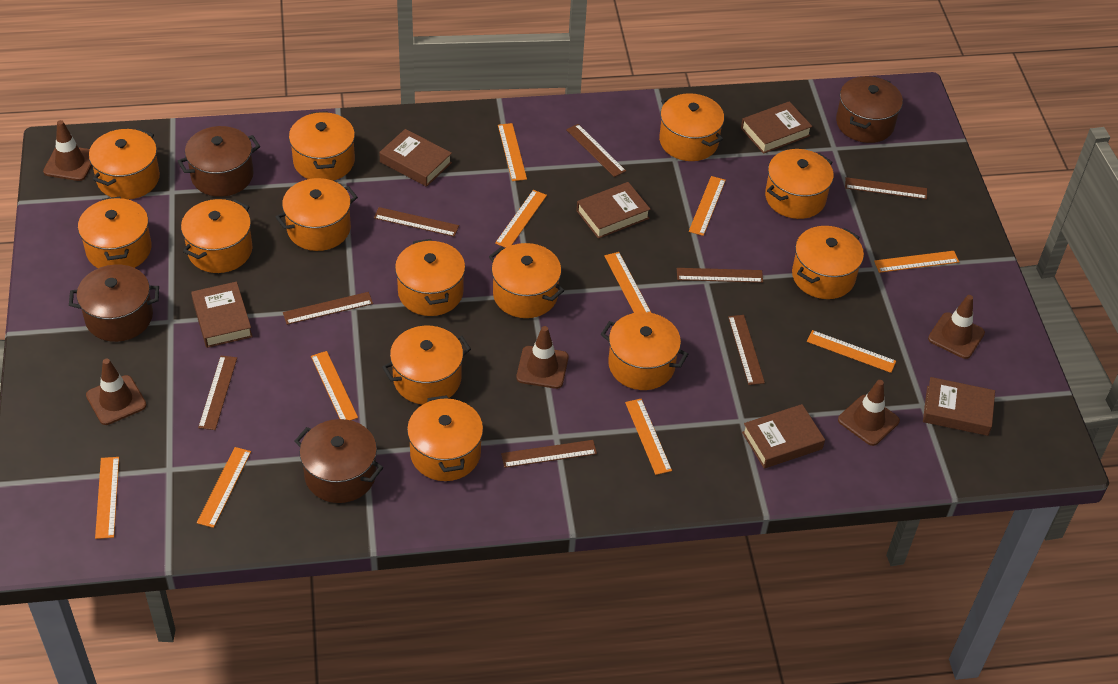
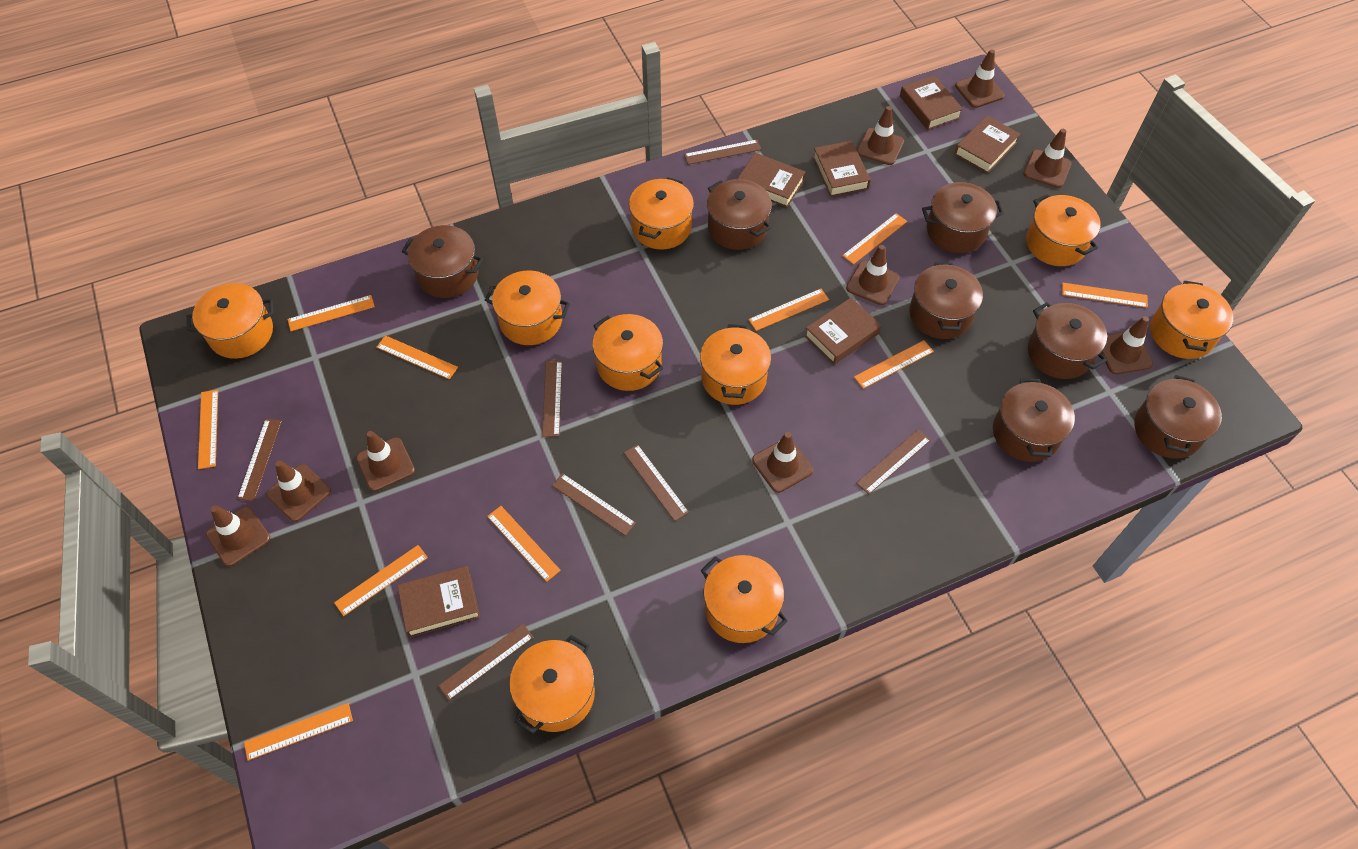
brown pot: 4 -> 7
brown ruler: 8 -> 7
brown traffic cone: 5 -> 9
orange pot: 13 -> 9

